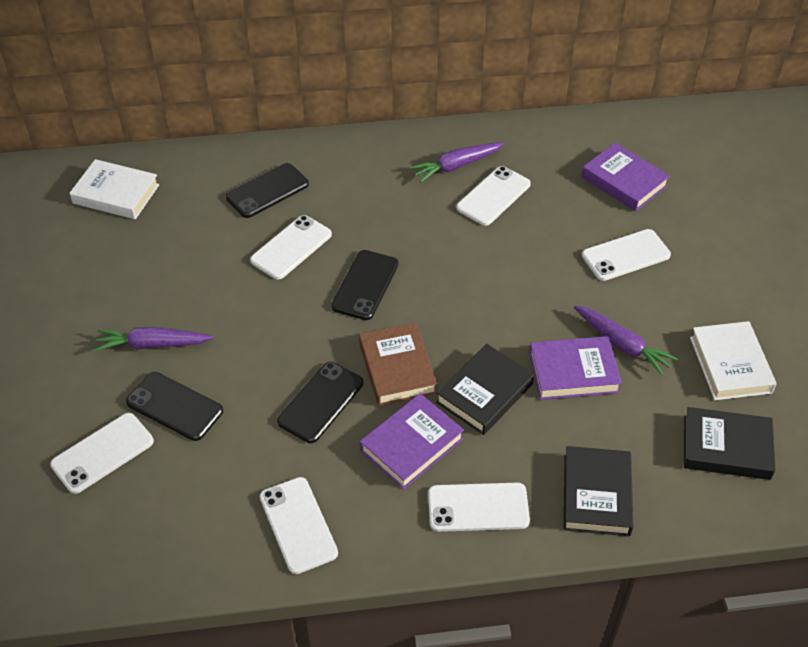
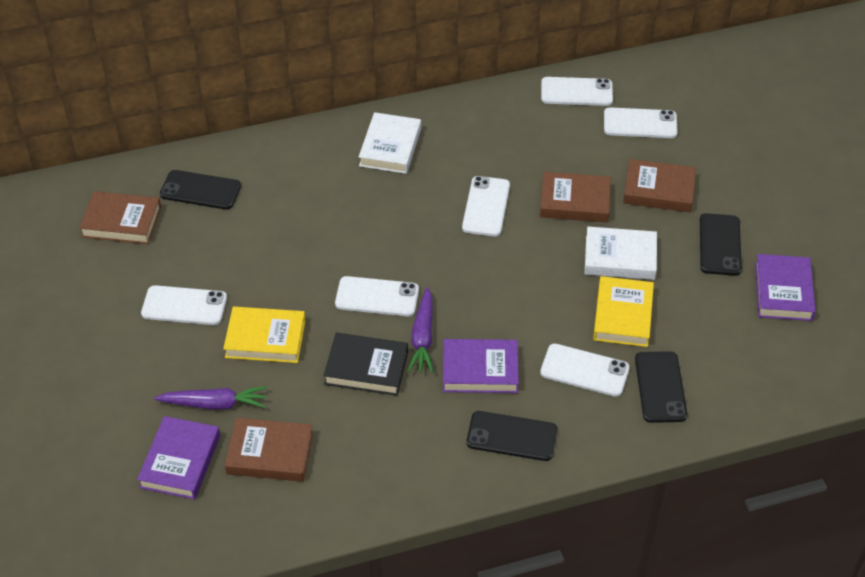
black book: 3 -> 1
brown book: 1 -> 4
purple carrot: 3 -> 2
yellow book: 0 -> 2

